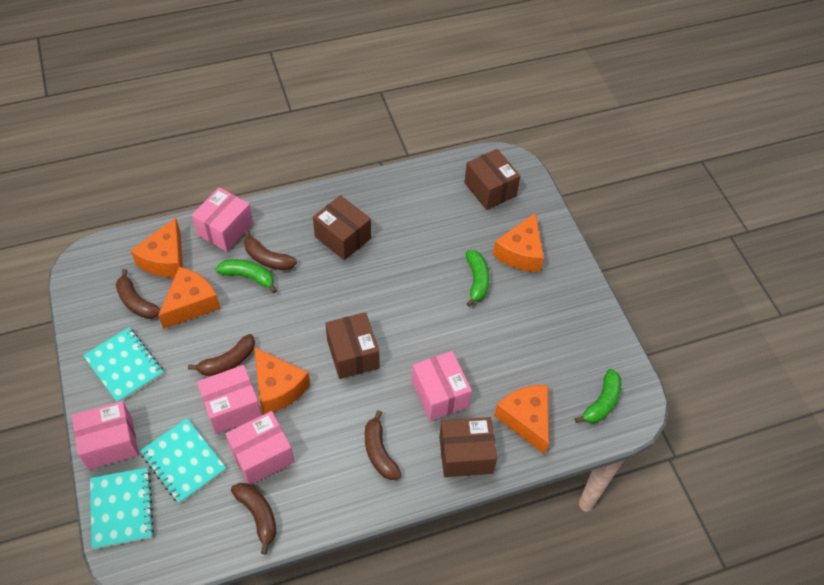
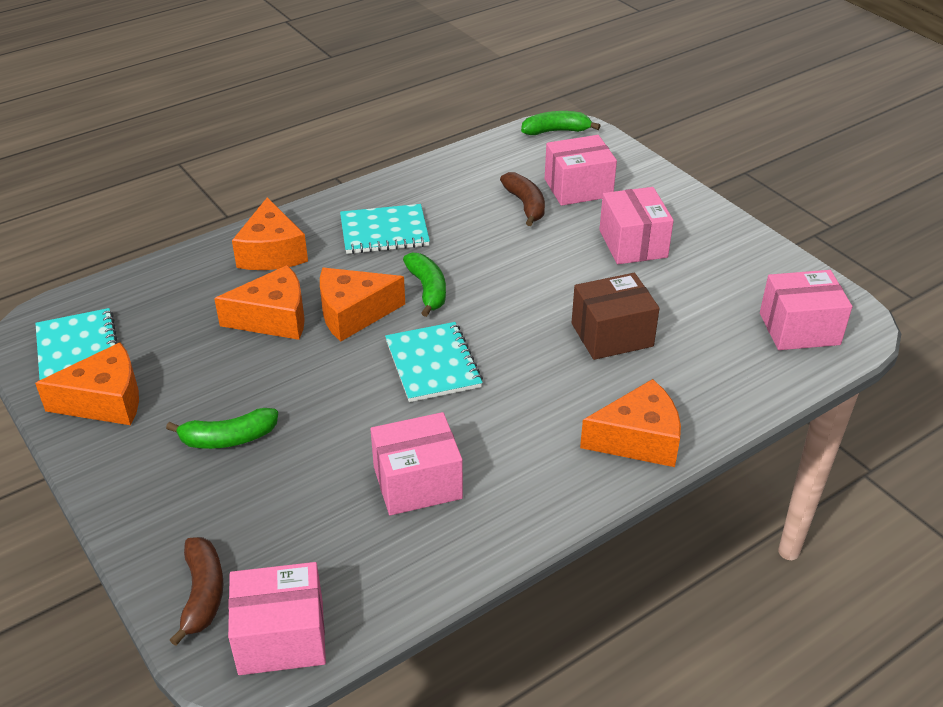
brown banana: 5 -> 2
brown box: 4 -> 1

